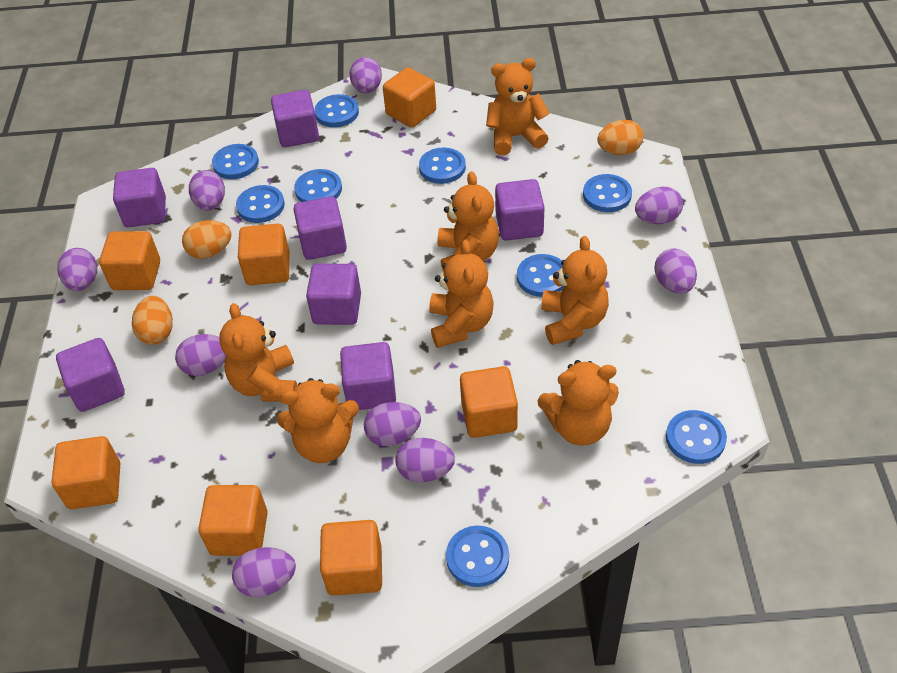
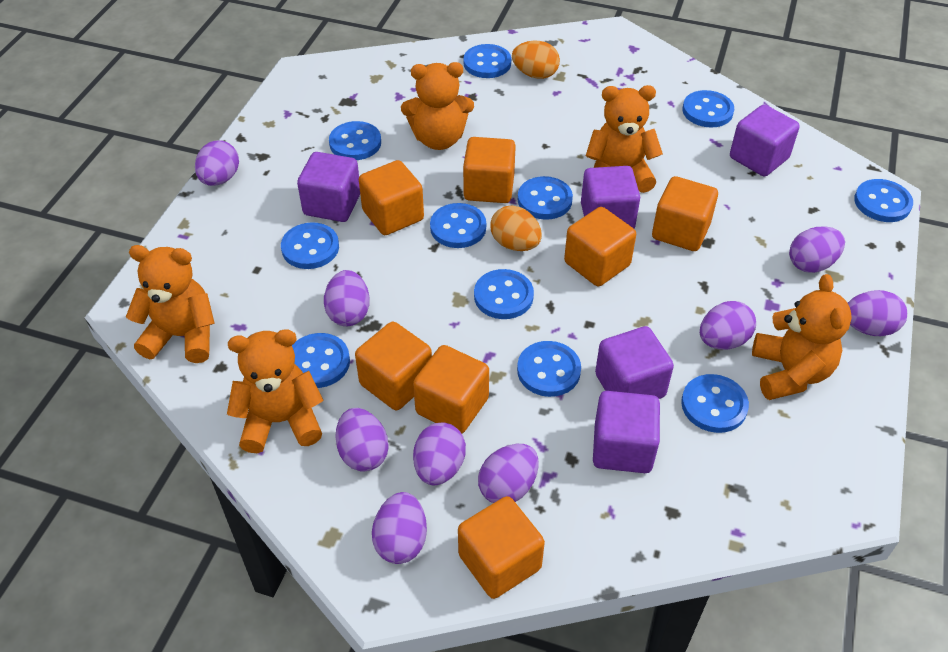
blue button: 9 -> 11
orange egg: 3 -> 2
orange teddy bear: 7 -> 5
purple cube: 7 -> 5

